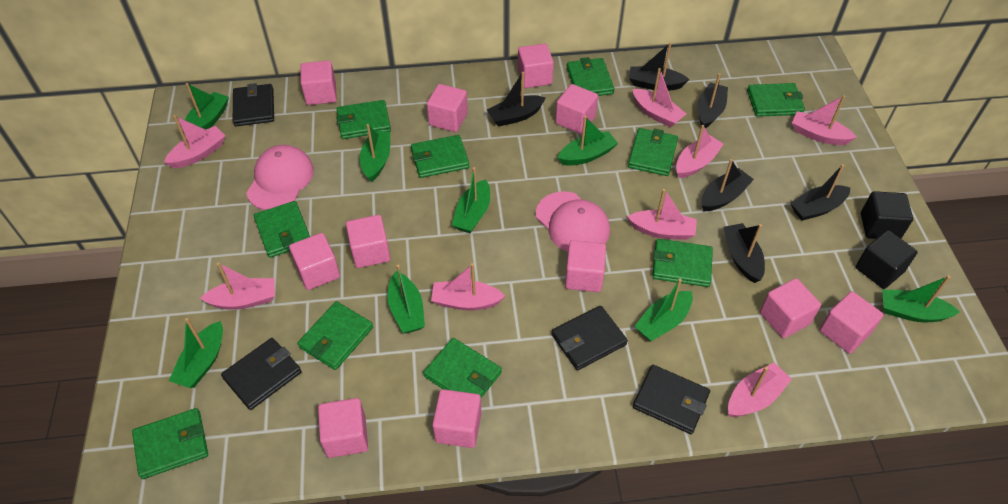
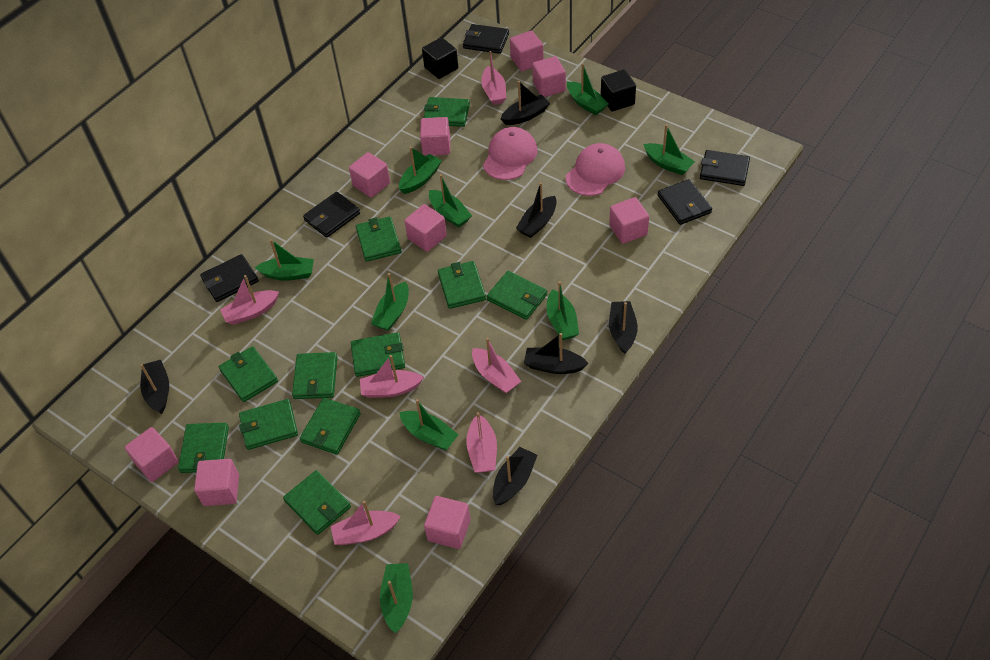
black wallet: 4 -> 5
green boat: 8 -> 9
green wallet: 10 -> 11
pink boat: 8 -> 6
pink cube: 11 -> 9

